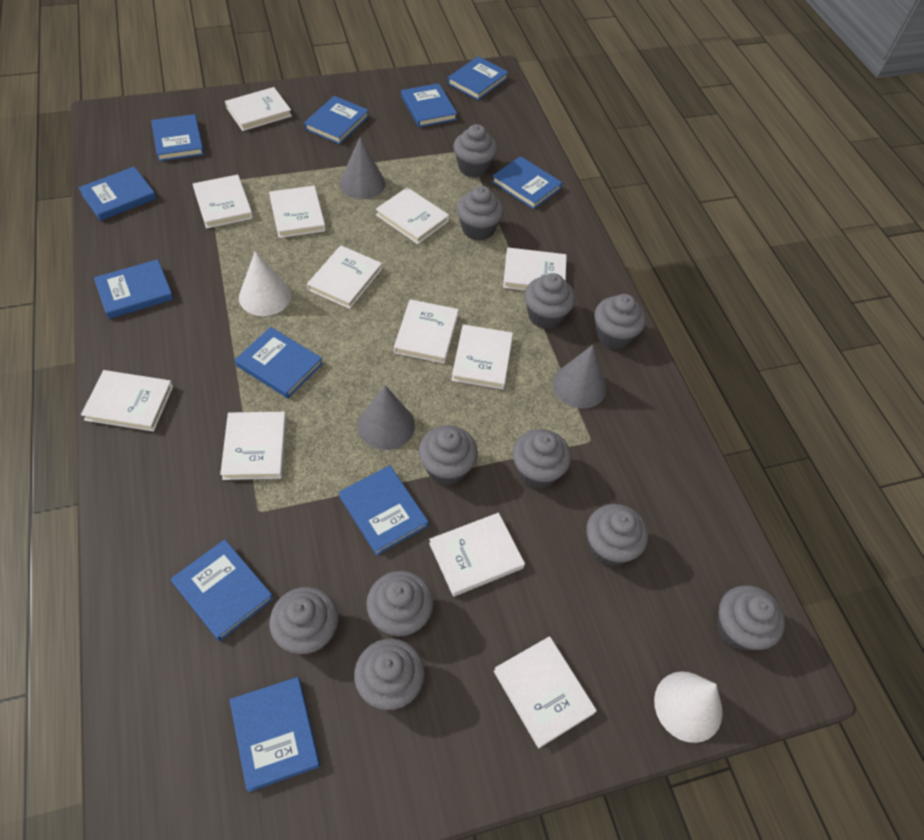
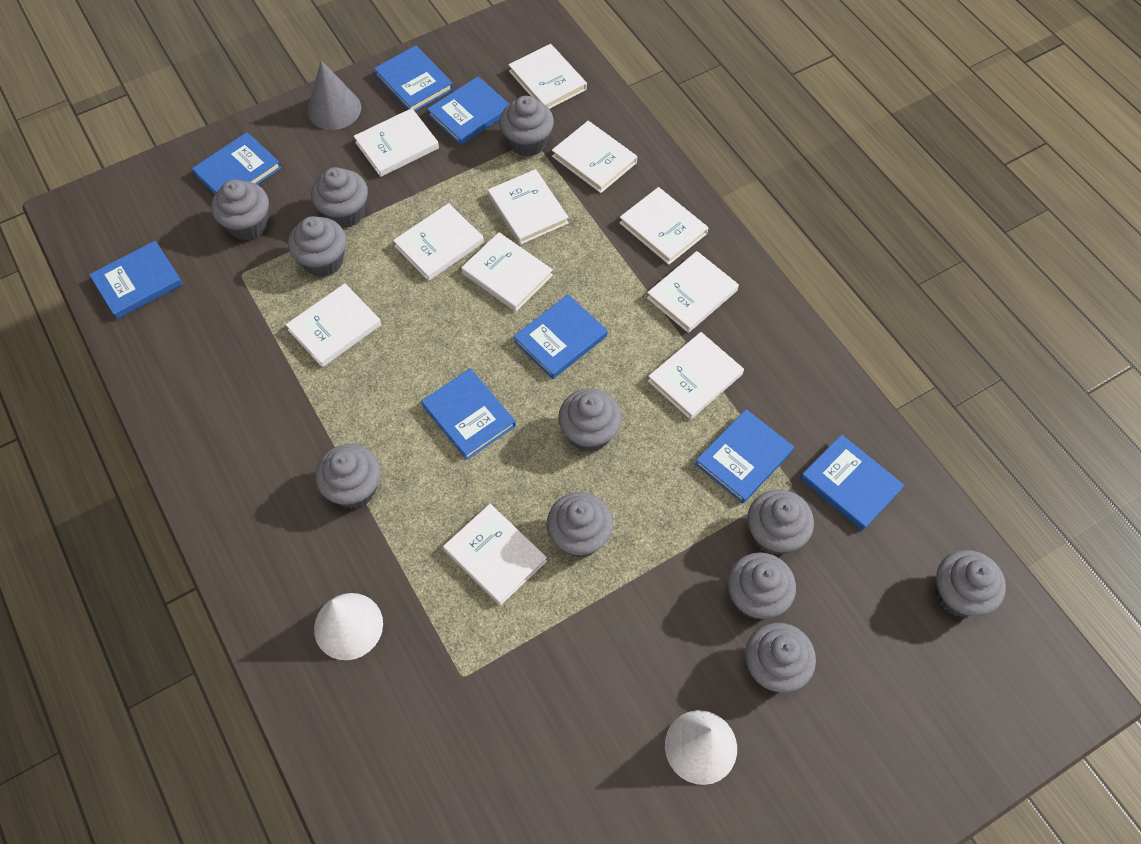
blue book: 11 -> 8
grey cone: 3 -> 1
white book: 12 -> 11

